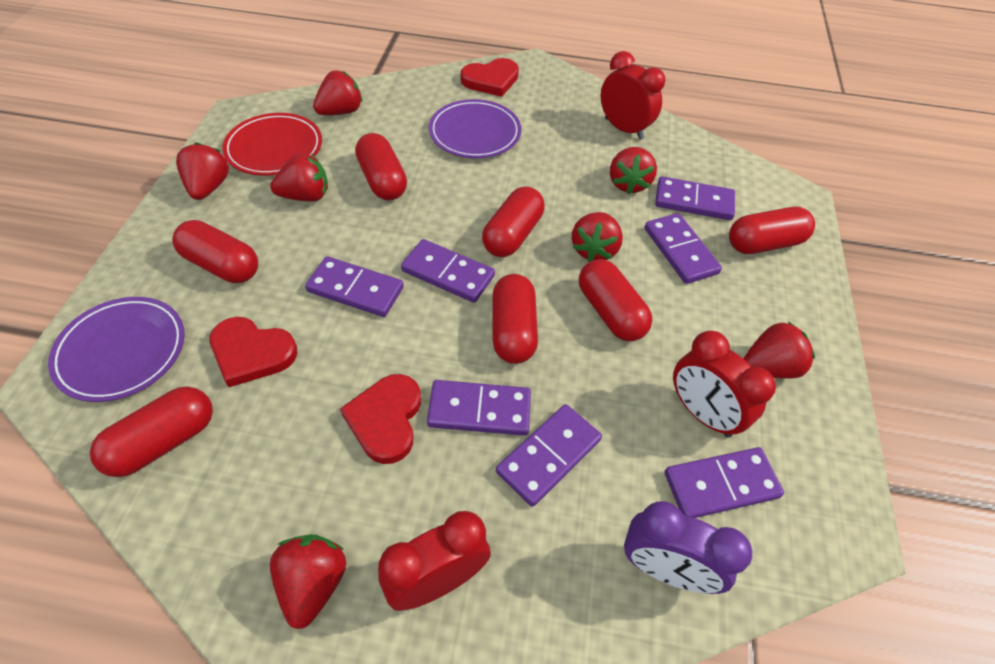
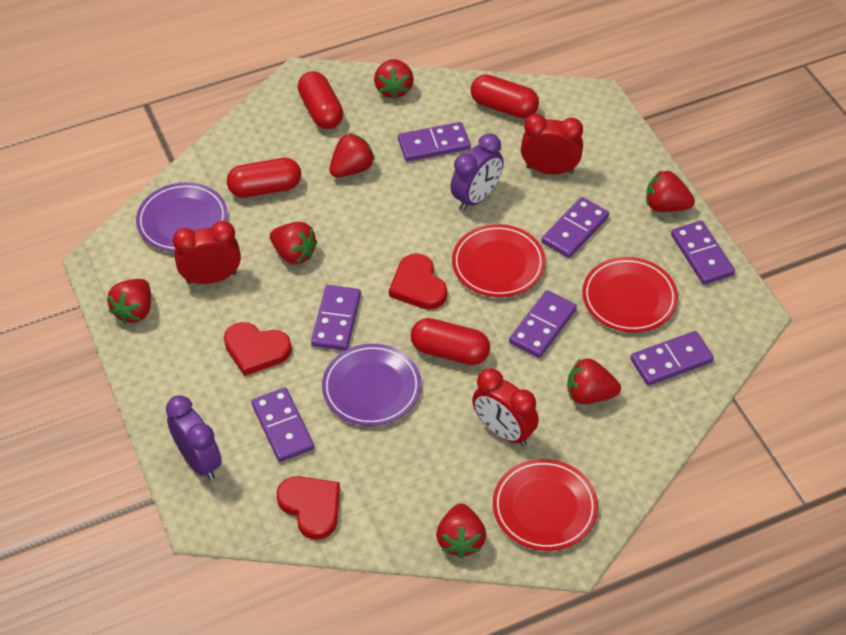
purple clock: 1 -> 2
red capsule: 7 -> 4
red plate: 1 -> 3

